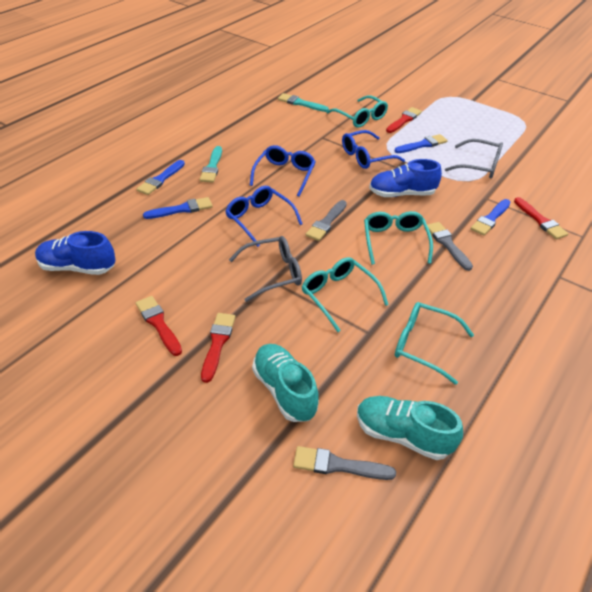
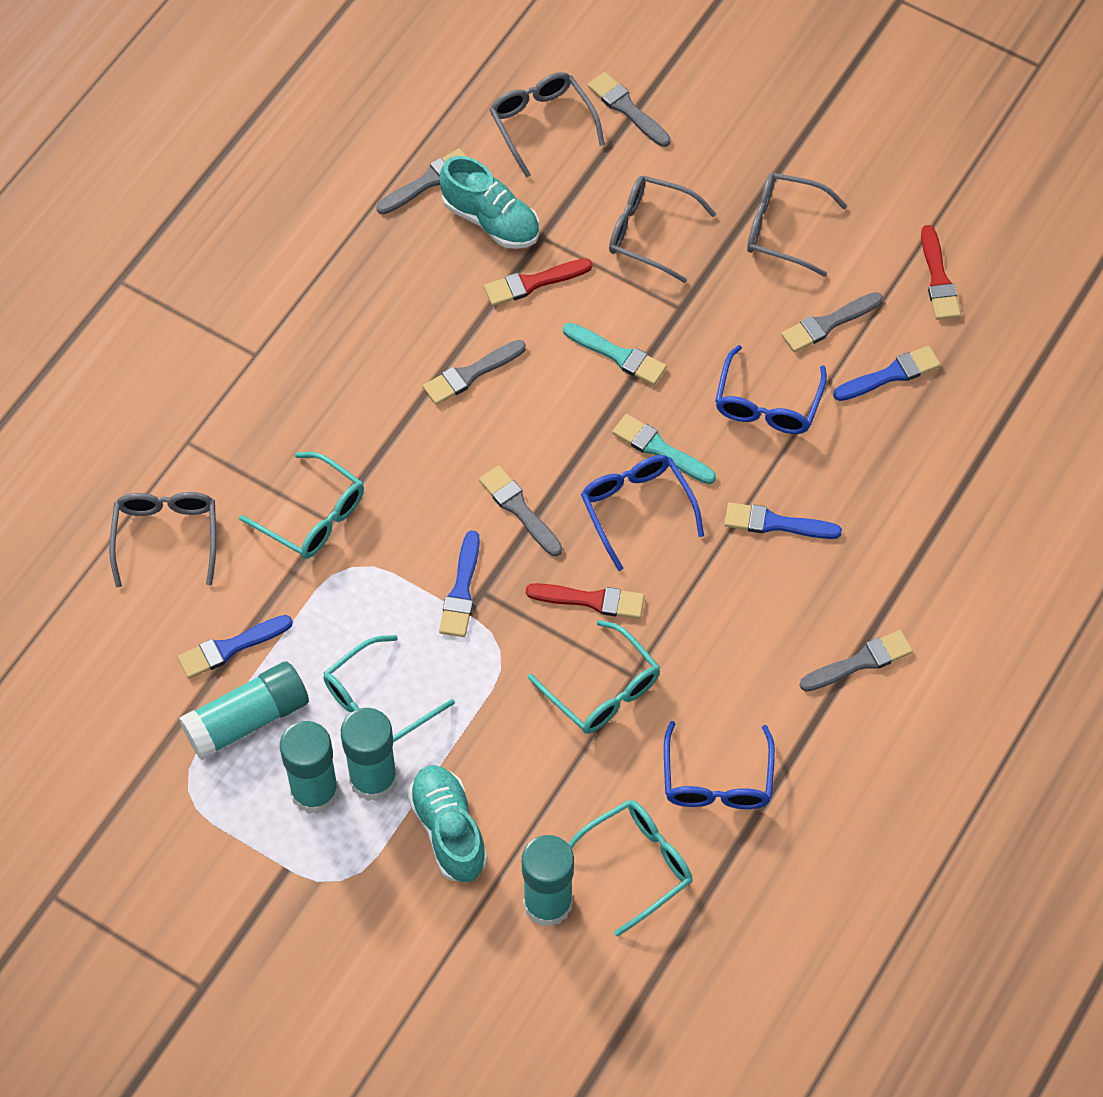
blue shoe: 2 -> 0
grey brush: 3 -> 6
grey glasses: 2 -> 4
red brush: 4 -> 3
turquoise glue stick: 0 -> 4

